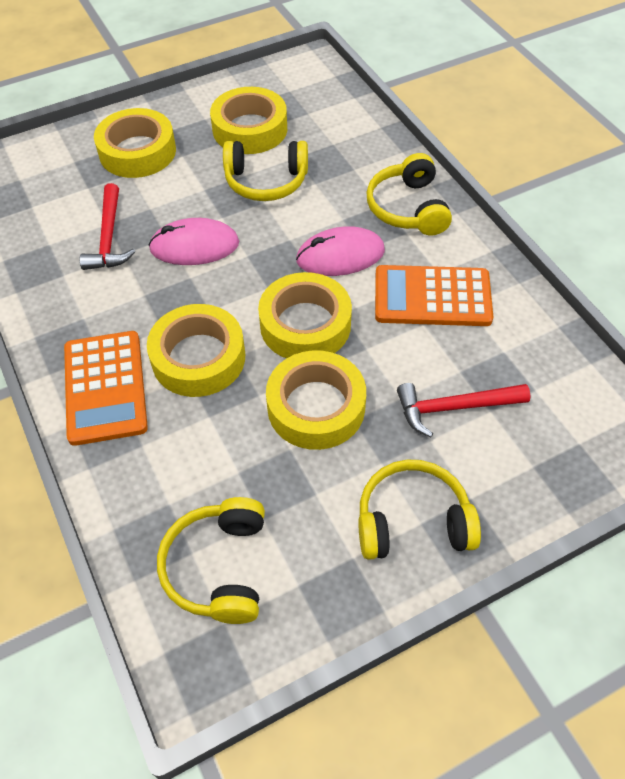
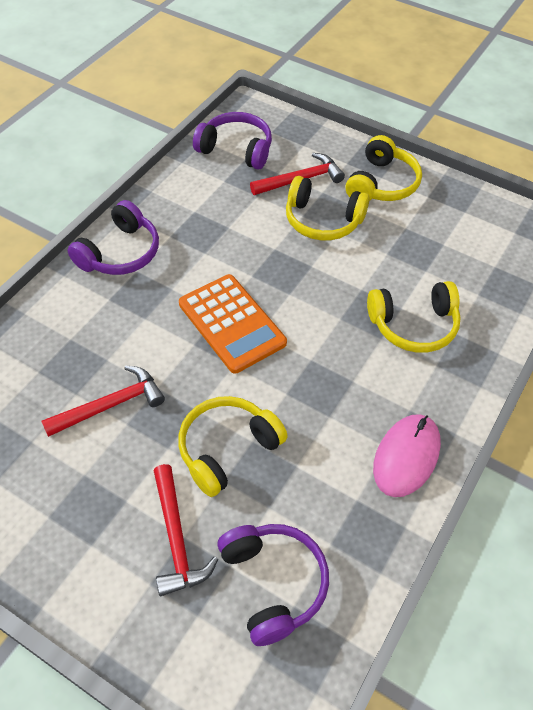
orange calculator: 2 -> 1
pink mouse: 2 -> 1
purple headphones: 0 -> 3
red hammer: 2 -> 3
yellow tape: 5 -> 0

